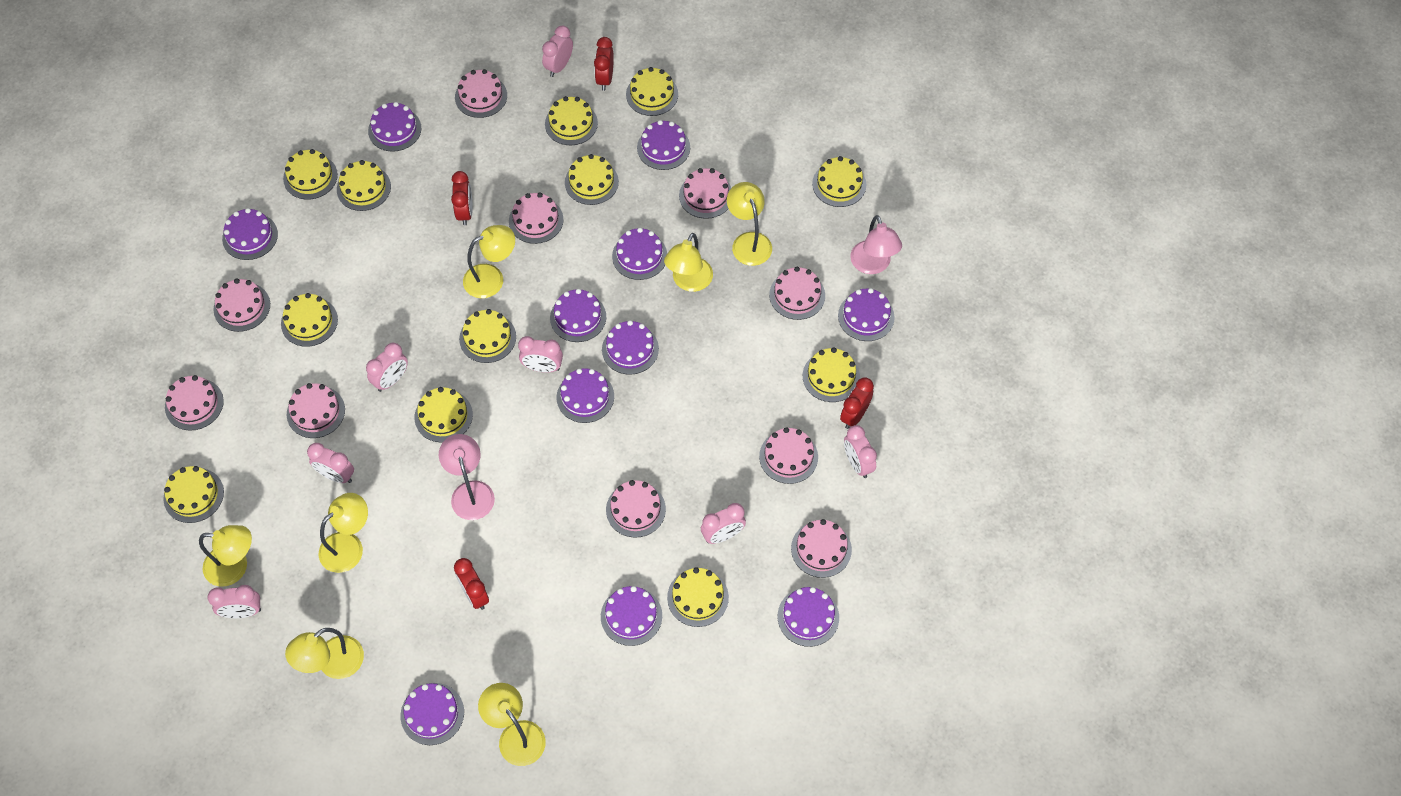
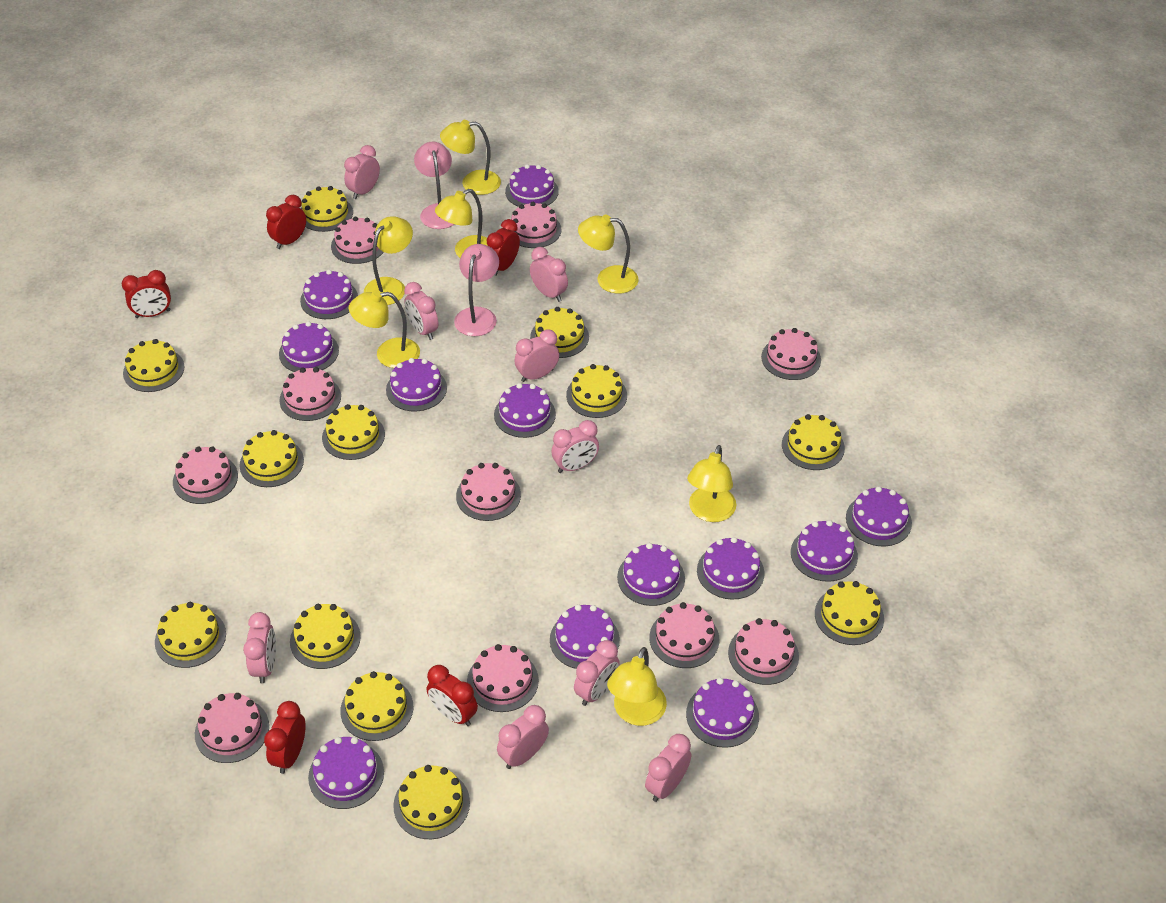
pink clock: 7 -> 9
purple cake: 11 -> 12
red clock: 4 -> 5

